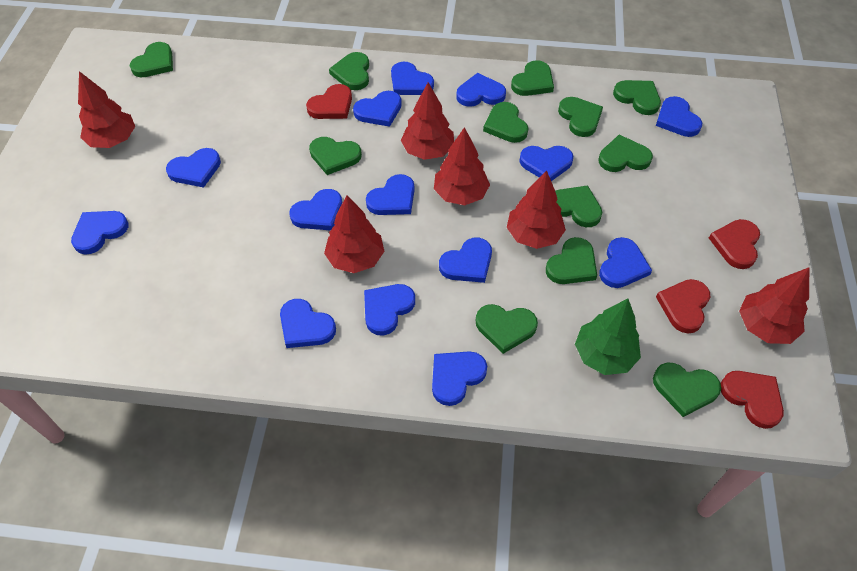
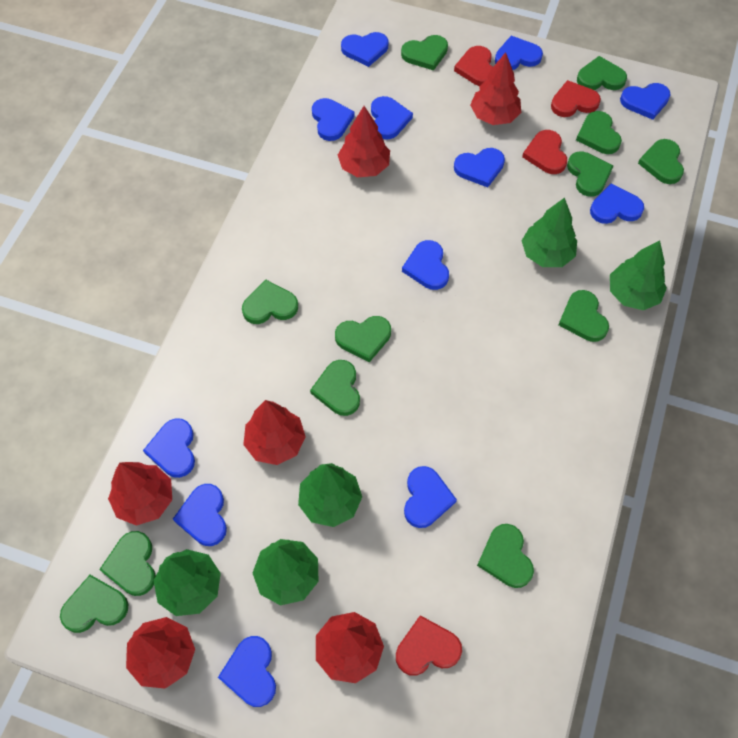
blue heart: 14 -> 12
green tree: 1 -> 5

